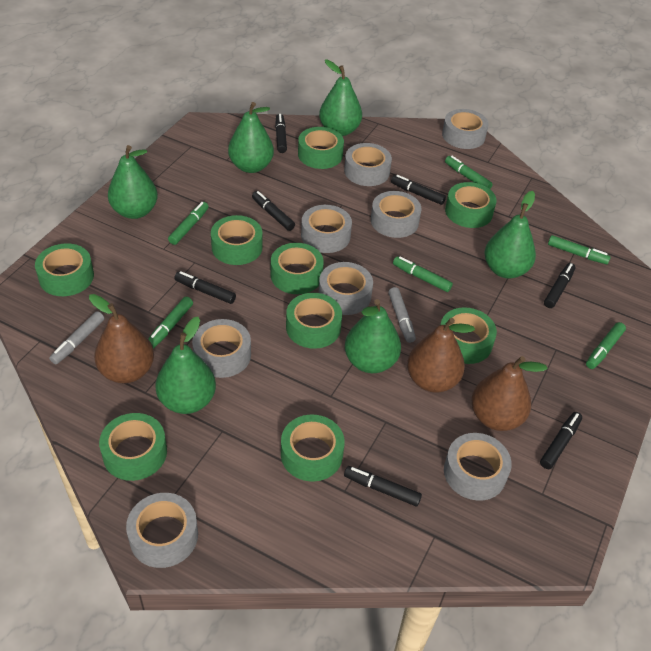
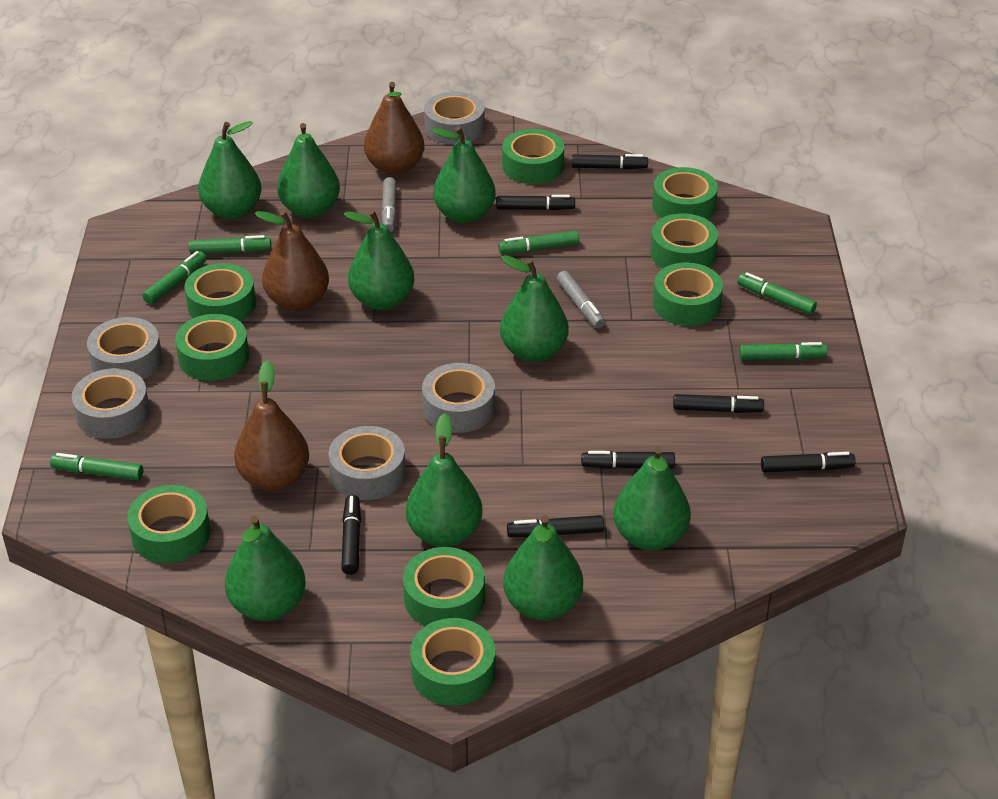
green pear: 6 -> 9
grey tape: 8 -> 5

